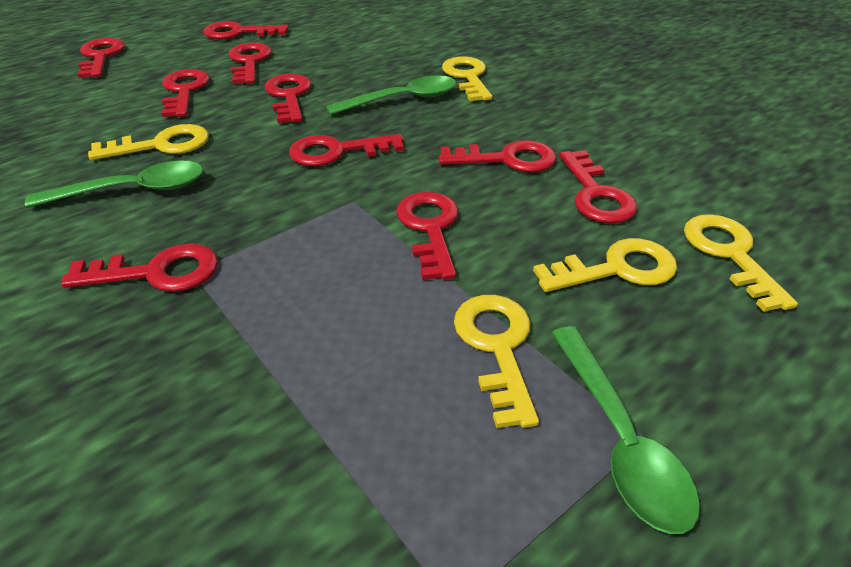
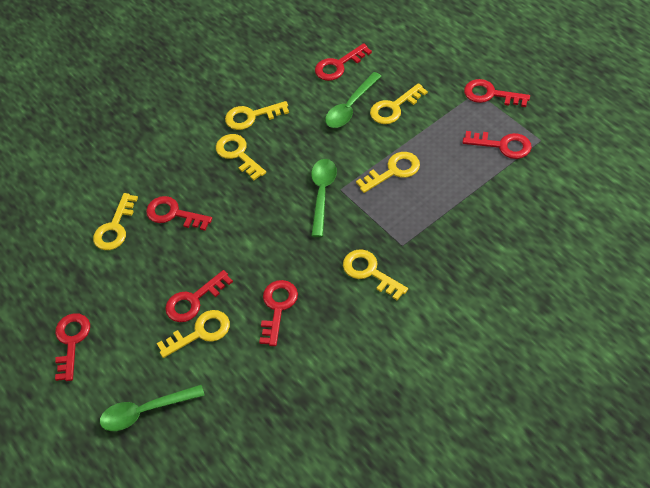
red key: 10 -> 7
yellow key: 5 -> 7

